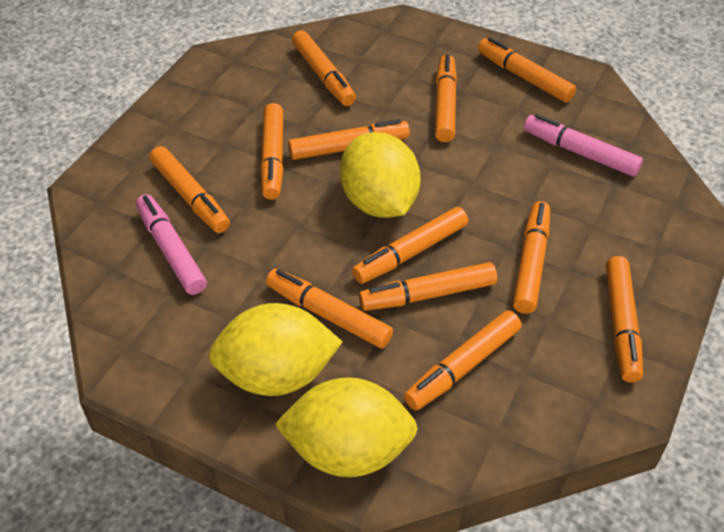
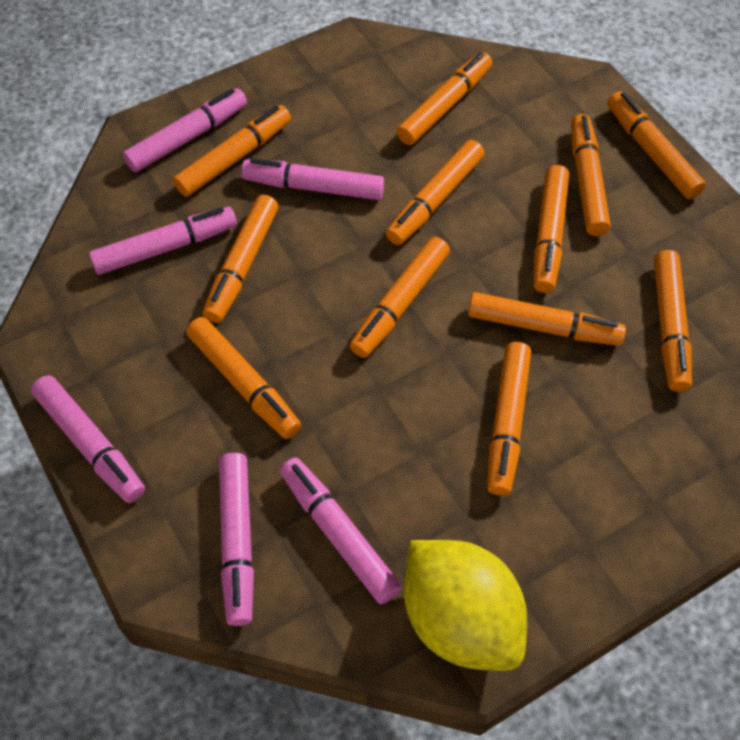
pink marker: 2 -> 6
yellow lemon: 3 -> 1

